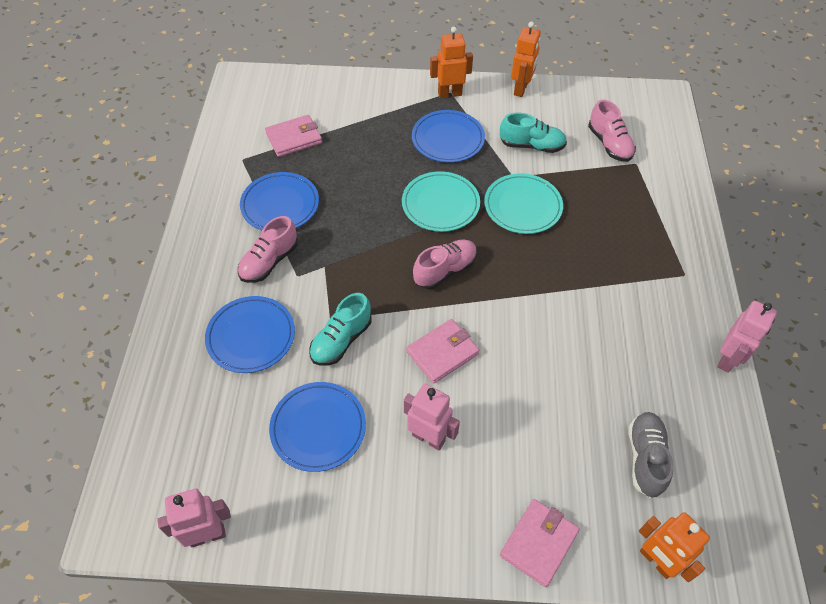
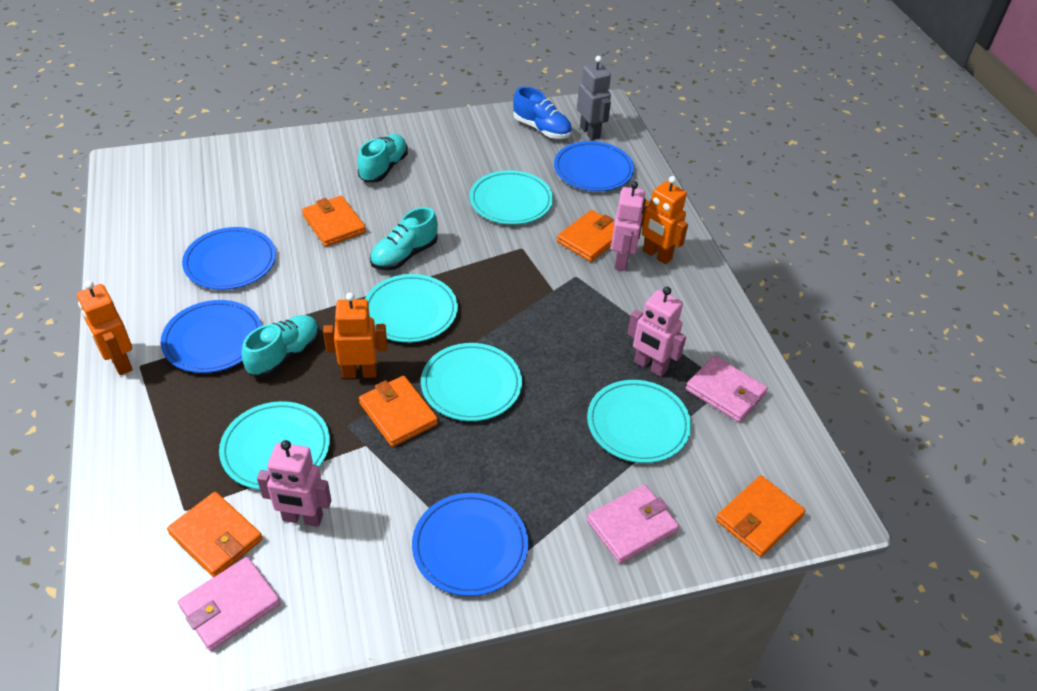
blue shoe: 0 -> 1
grey robot: 0 -> 1
grey shoe: 1 -> 0
orange wallet: 0 -> 5
pink shoe: 3 -> 0
turquoise plate: 2 -> 5
turquoise shoe: 2 -> 3

